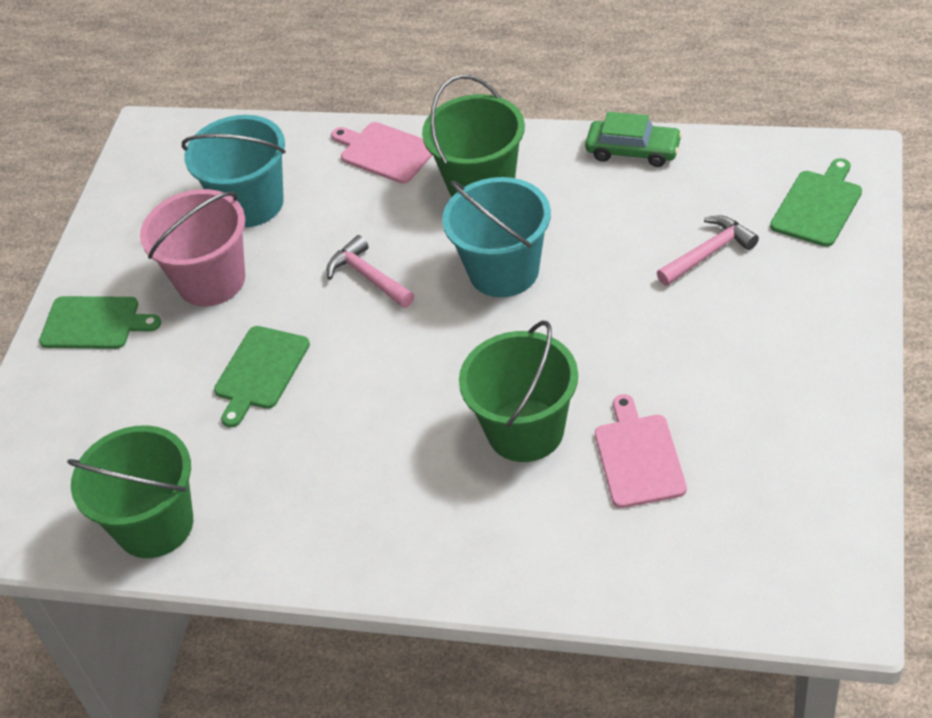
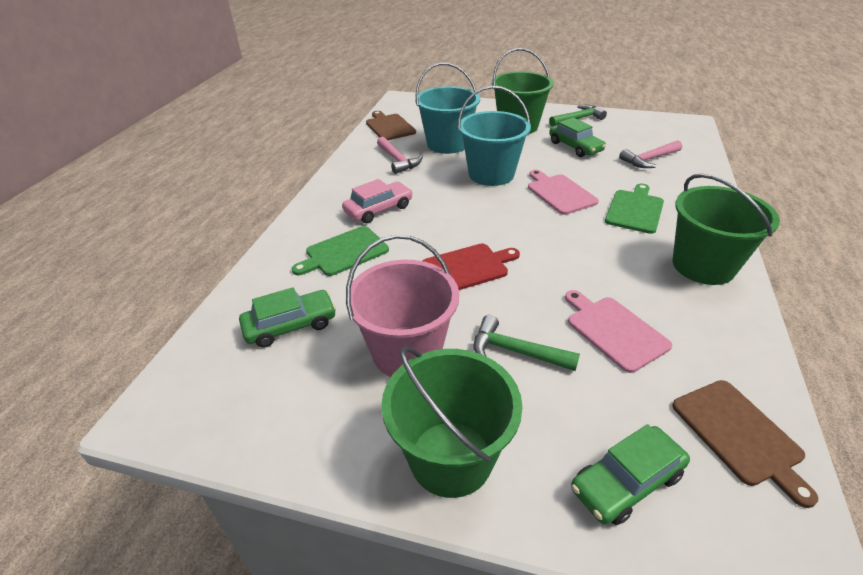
brown cutting board: 0 -> 2
green car: 1 -> 3
green cutting board: 3 -> 2
green hammer: 0 -> 2
pink car: 0 -> 1
red cutting board: 0 -> 1

